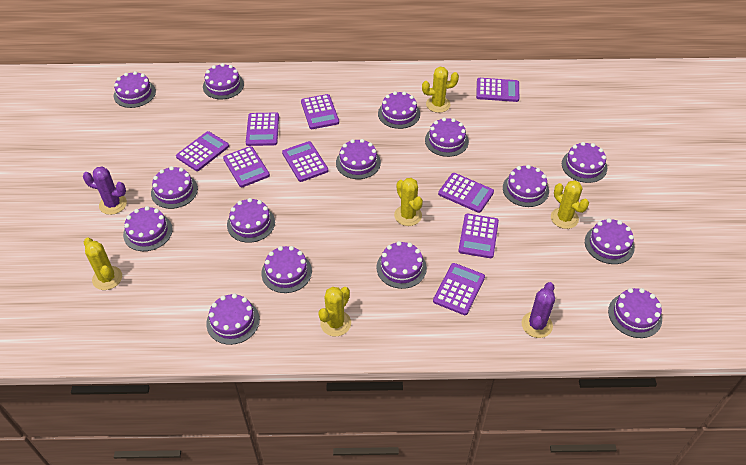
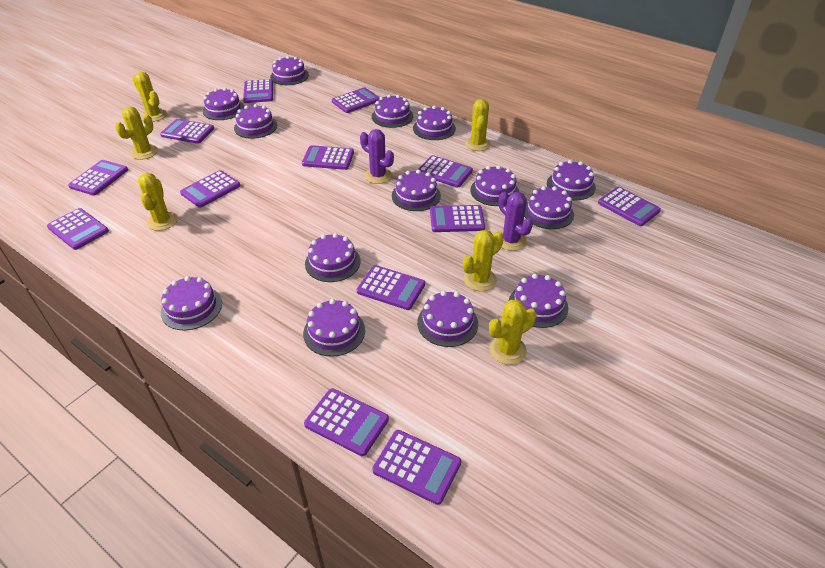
purple cake: 15 -> 14
purple calculator: 9 -> 13
yellow cactus: 5 -> 6

